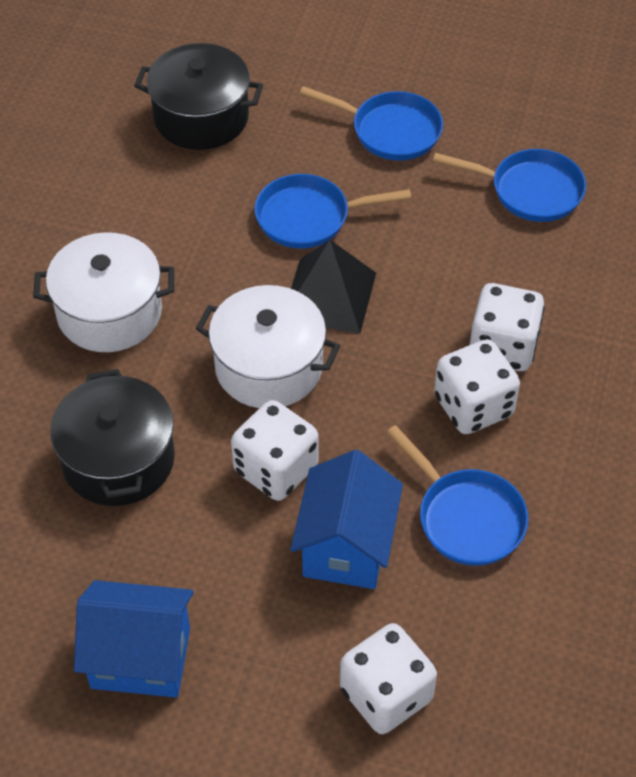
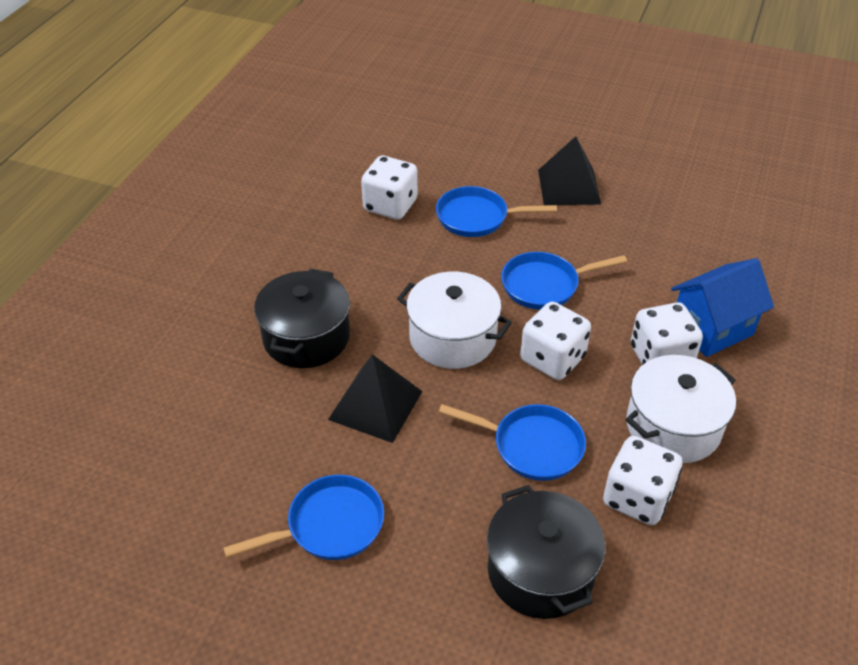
black pyramid: 1 -> 2
blue house: 2 -> 1

